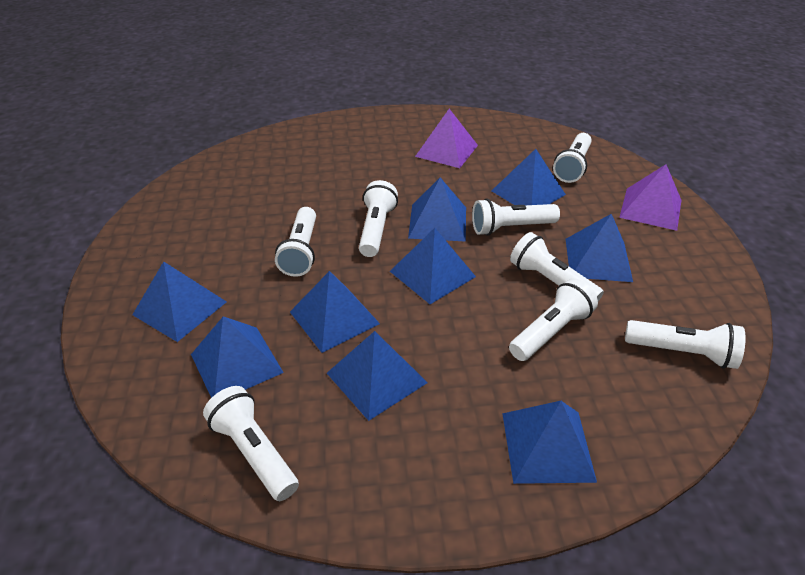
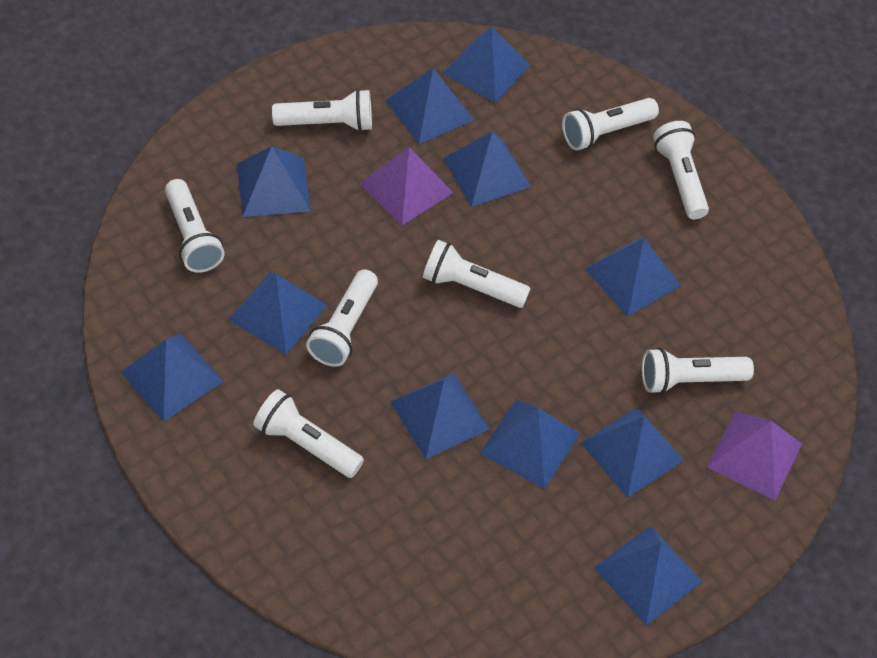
blue pyramid: 9 -> 11

